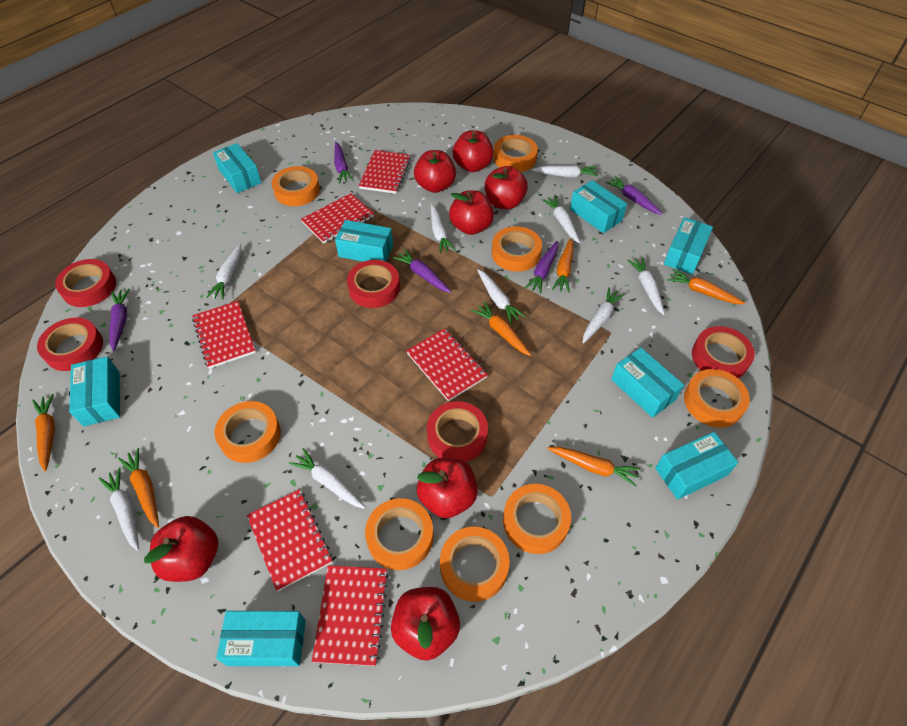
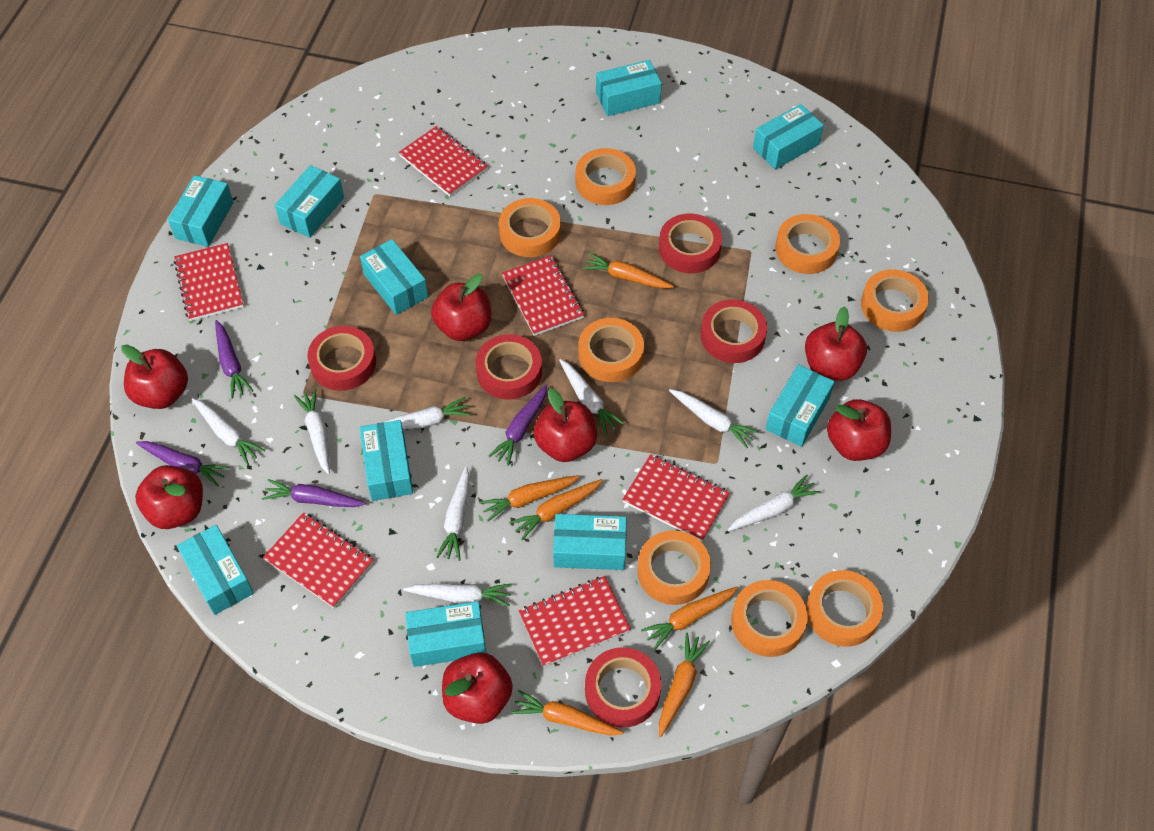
purple carrot: 5 -> 4
turquoise box: 8 -> 10
white carrot: 9 -> 8

